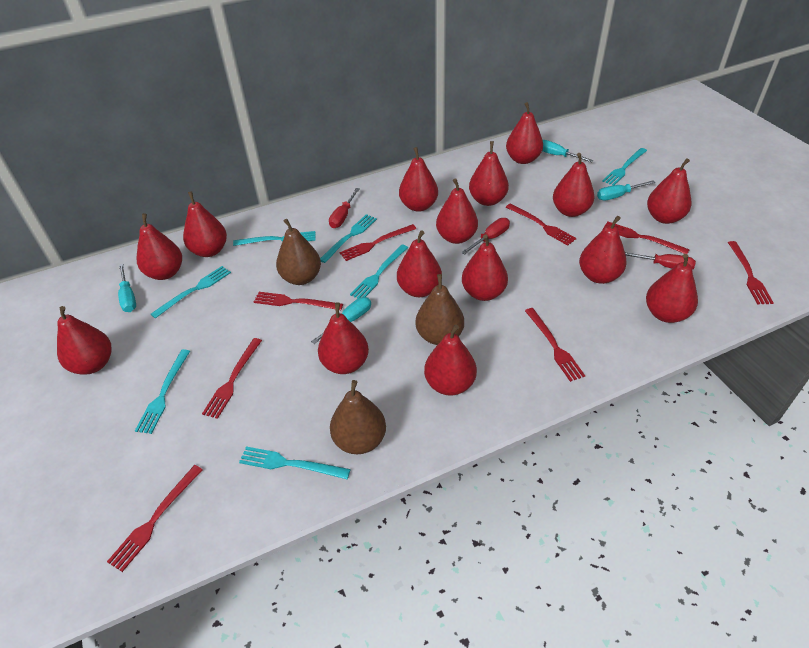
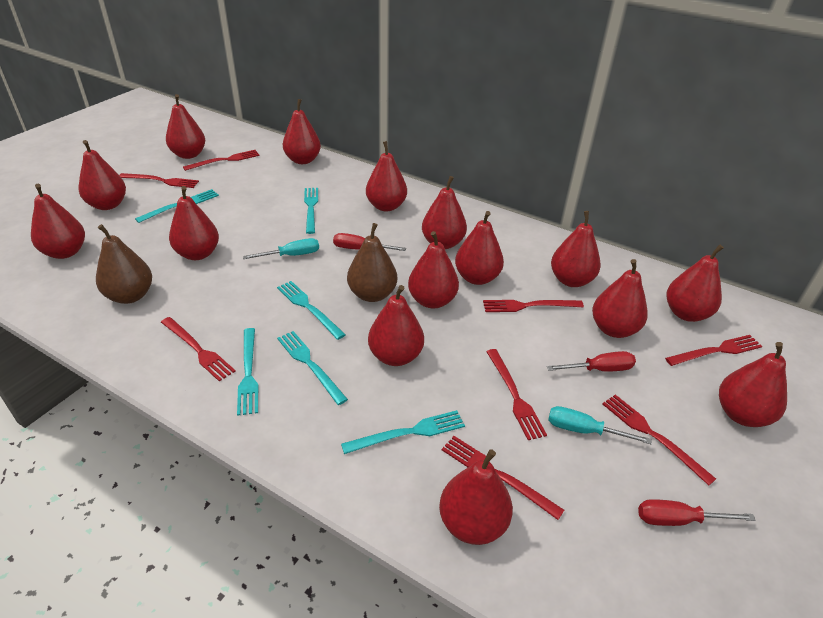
brown pear: 3 -> 2
turquoise fork: 7 -> 6
turquoise screwdriver: 4 -> 2

